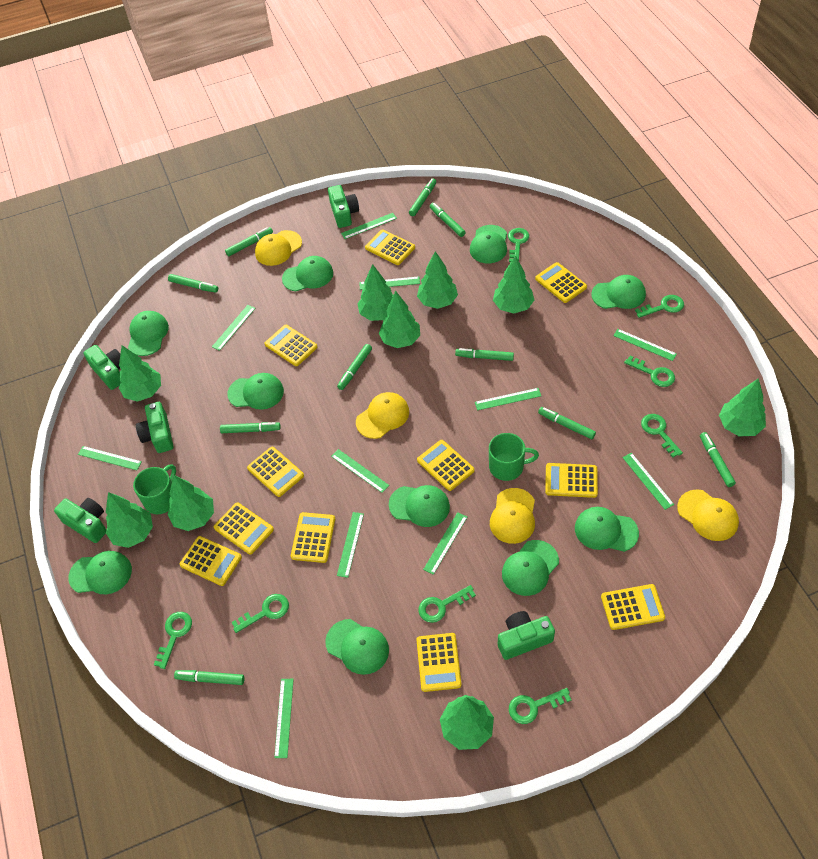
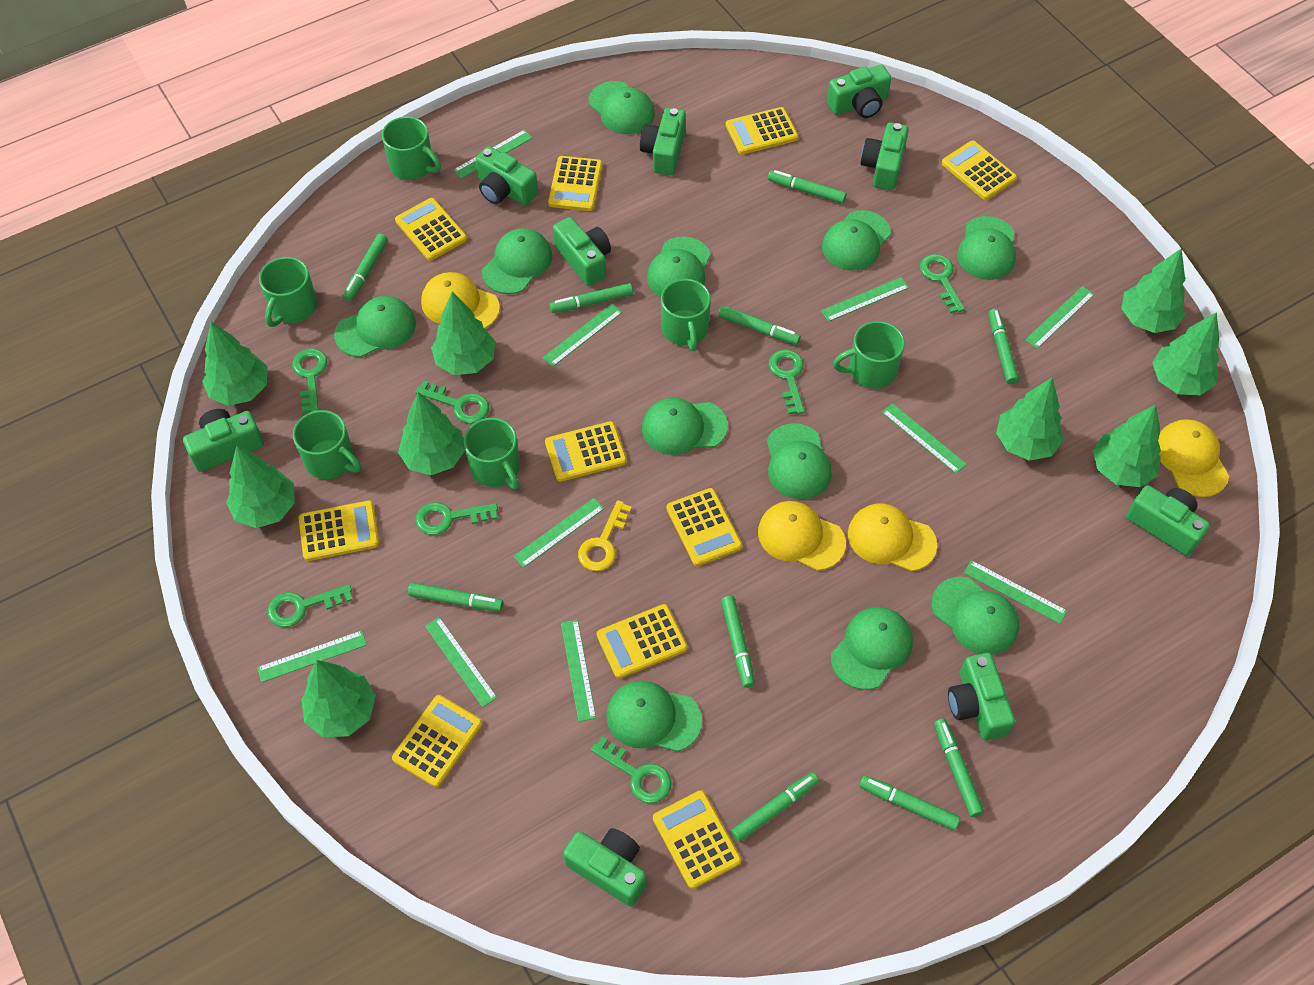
green camera: 5 -> 9
green cap: 10 -> 11
green key: 8 -> 7
green mug: 2 -> 6
green ruler: 11 -> 10
yellow calculator: 11 -> 10
yellow key: 0 -> 1

